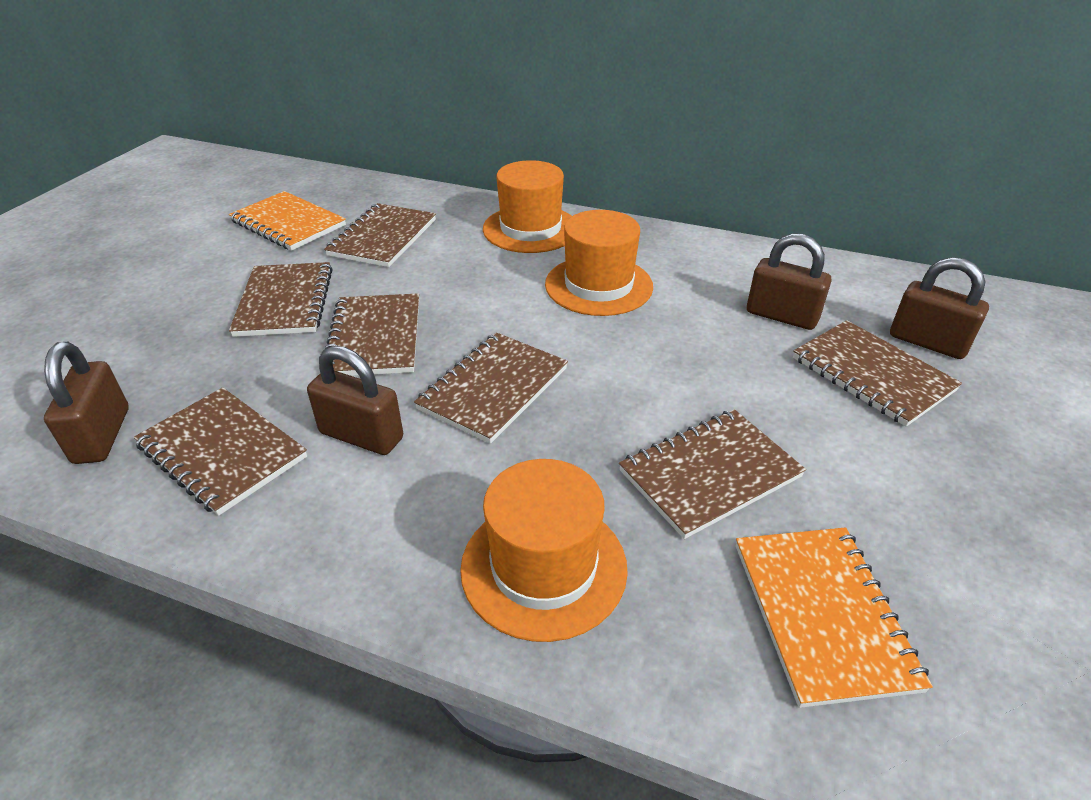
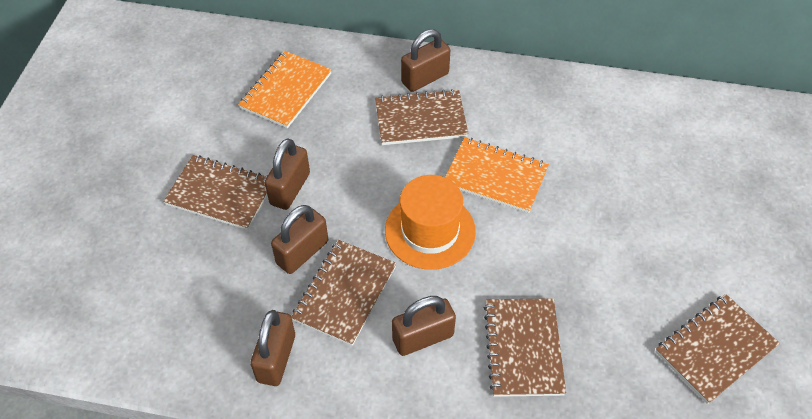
brown notebook: 7 -> 5
brown padlock: 4 -> 5
orange hat: 3 -> 1

